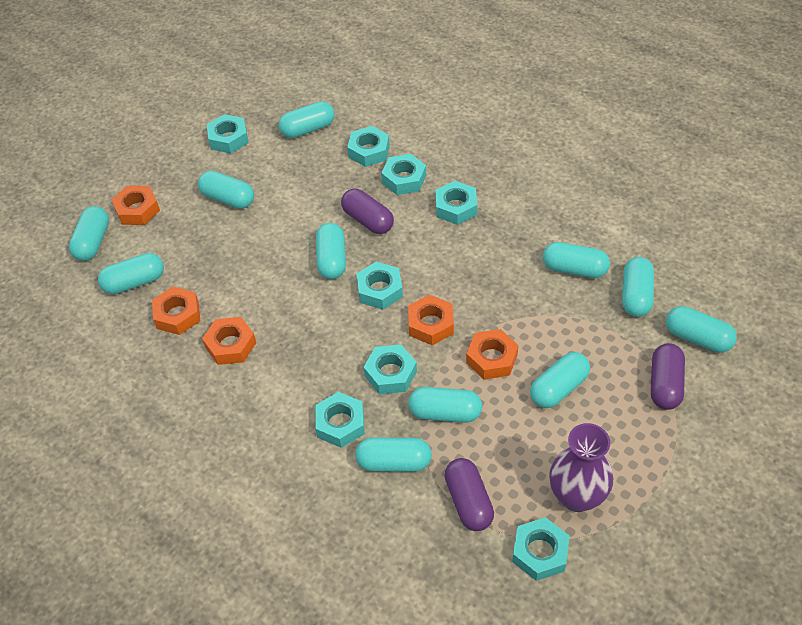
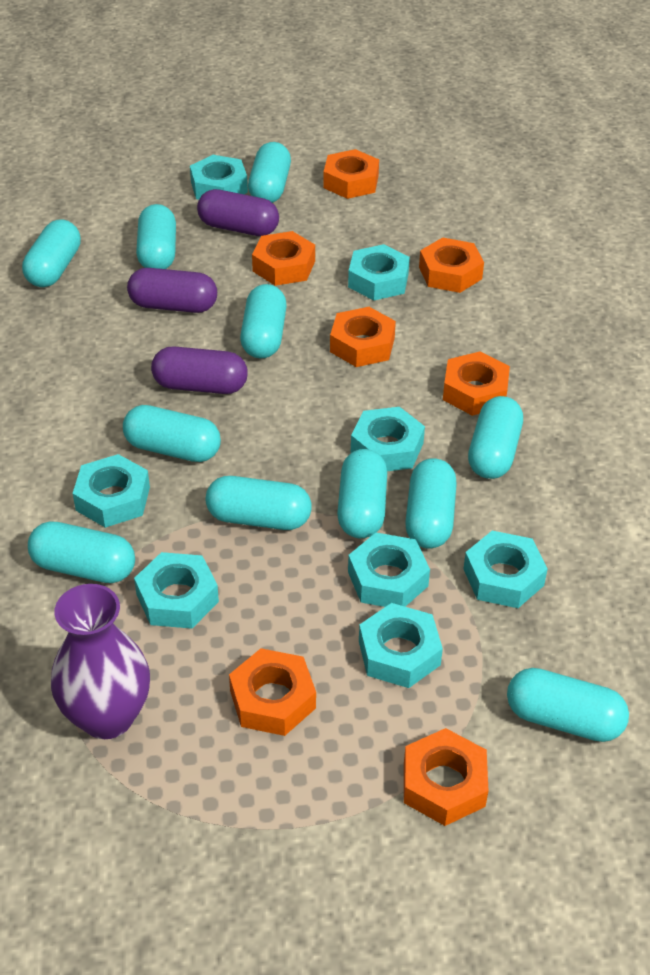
orange nut: 5 -> 7

